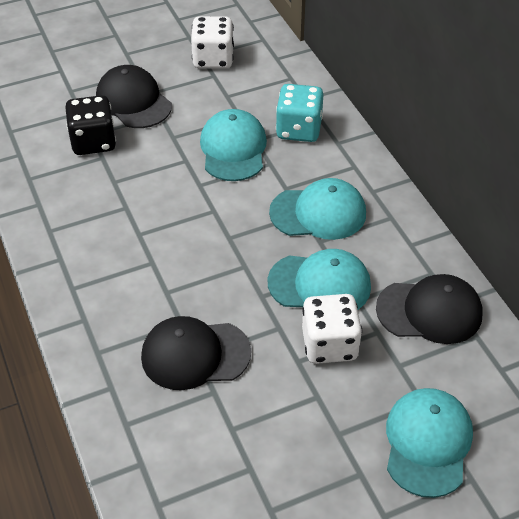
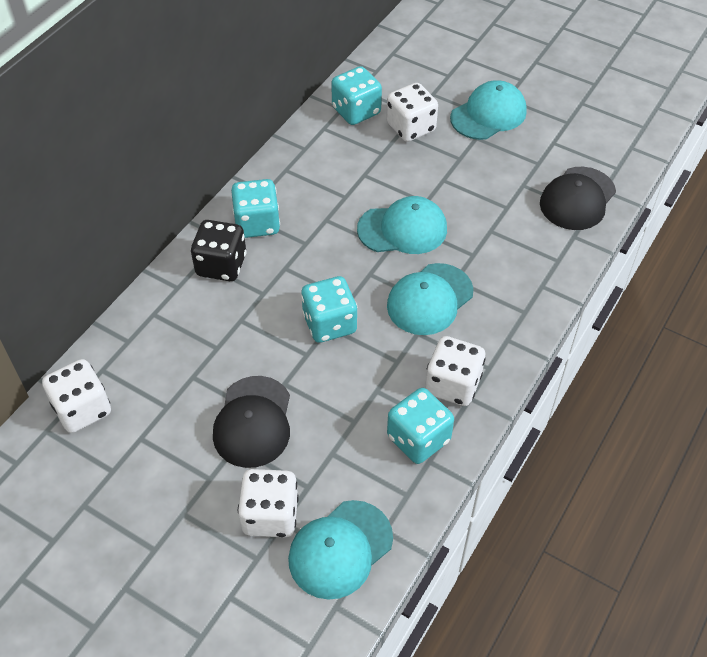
black cap: 3 -> 2
turquoise dice: 1 -> 4
white dice: 2 -> 4

